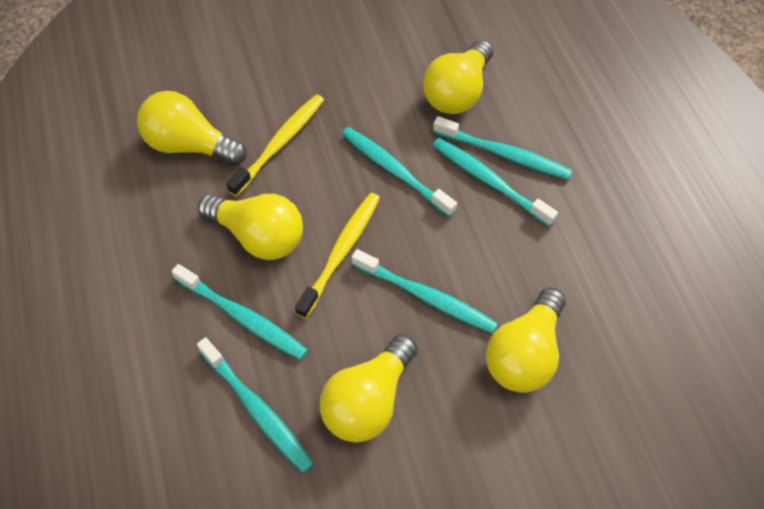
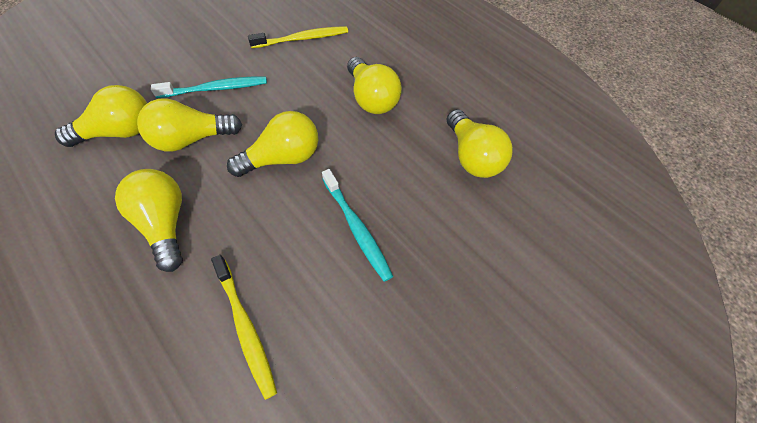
turquoise toothbrush: 6 -> 2
yellow light bulb: 5 -> 6

